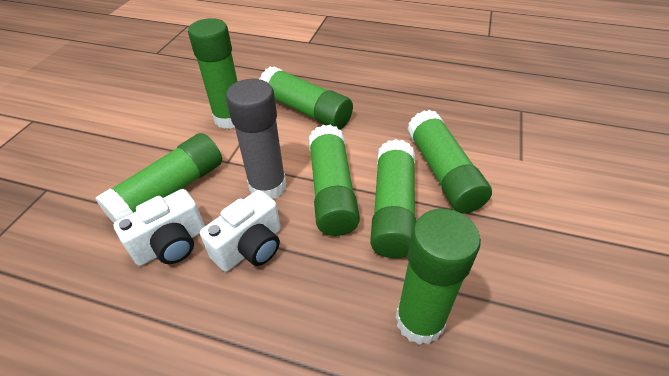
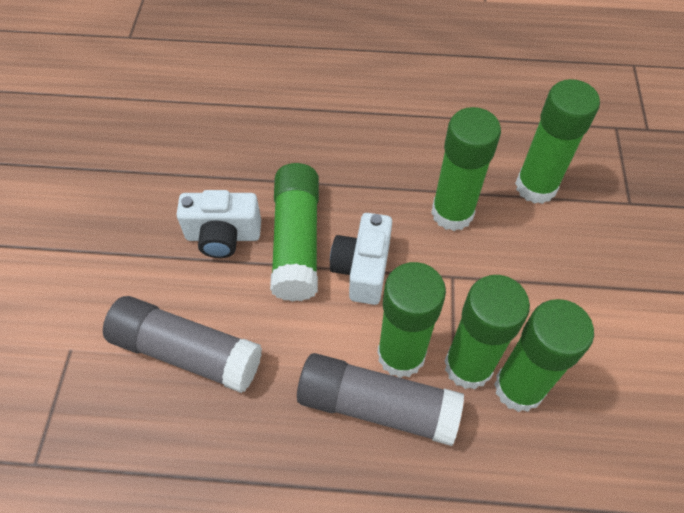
green glue stick: 7 -> 6
grey glue stick: 1 -> 2

